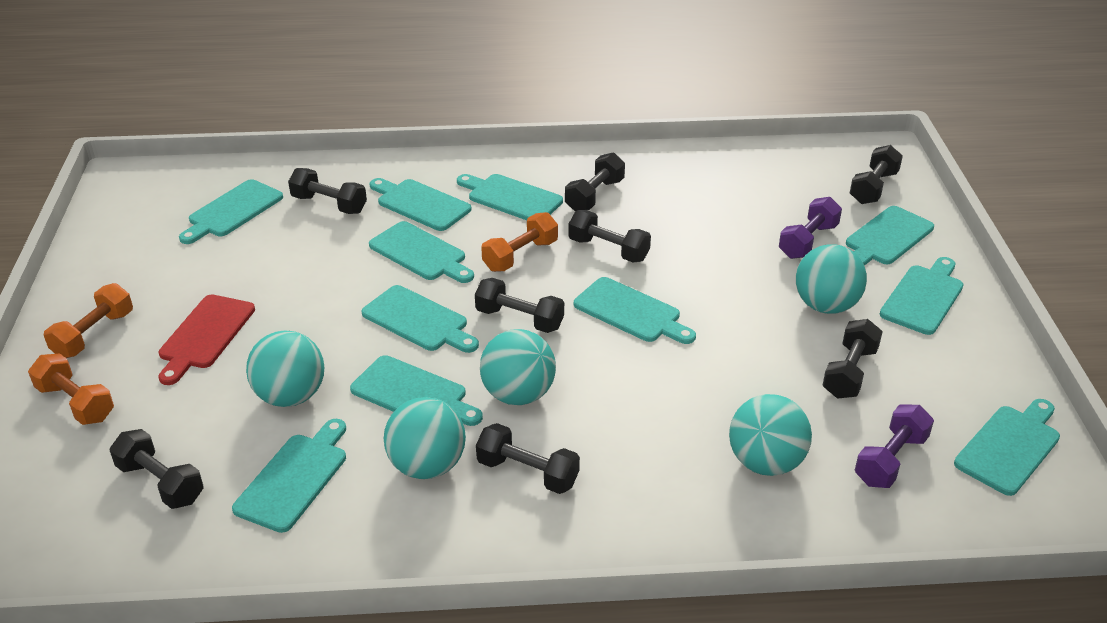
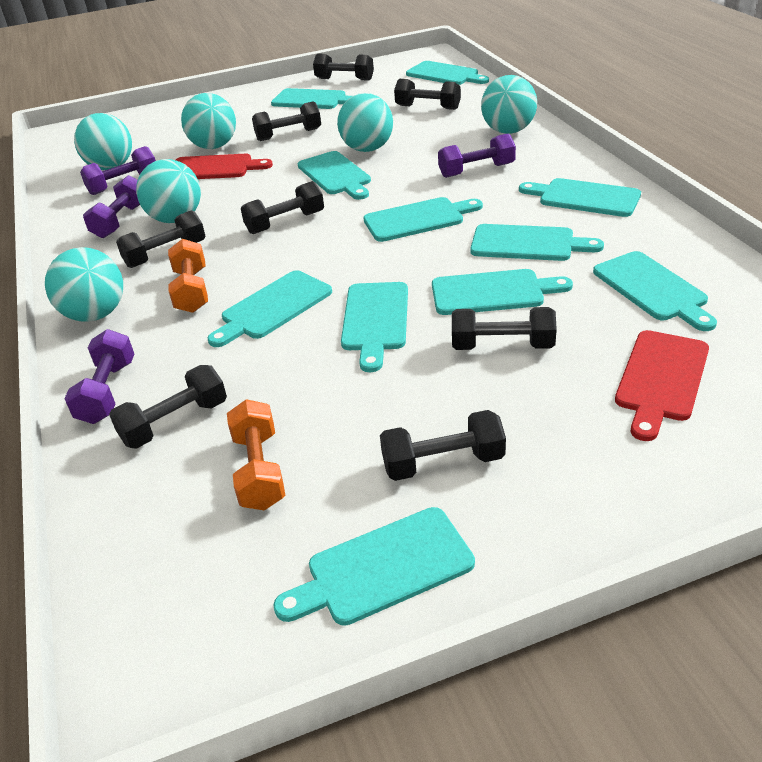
orange dumbbell: 3 -> 2
purple dumbbell: 2 -> 4
red cutting board: 1 -> 2
turquoise ball: 5 -> 6

